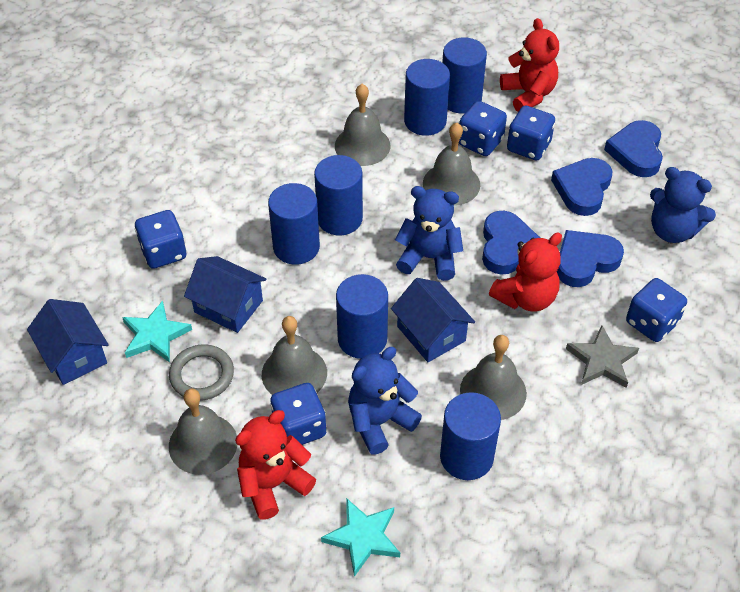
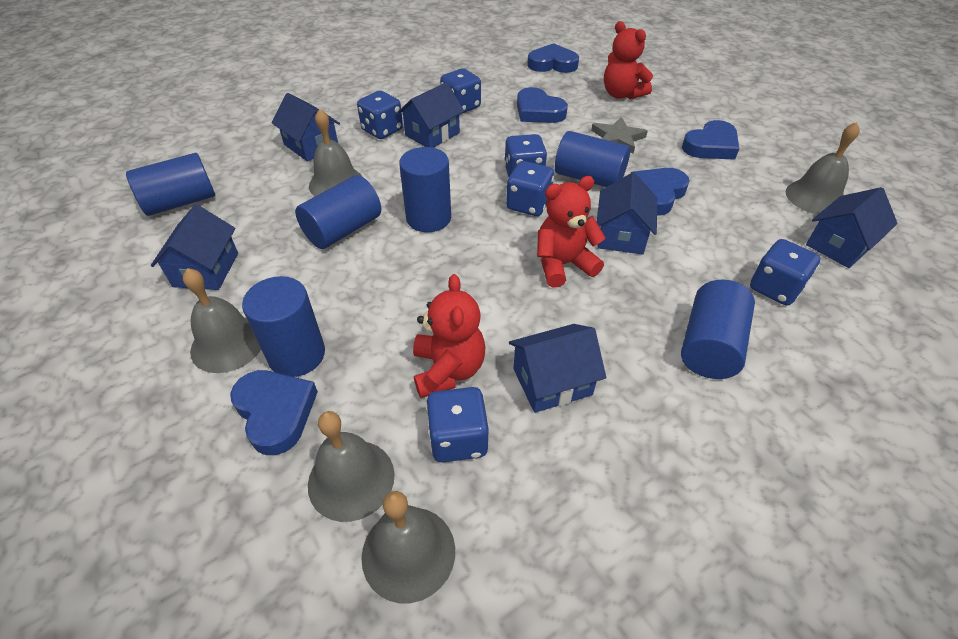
blue dice: 5 -> 6
blue heart: 4 -> 5
blue house: 3 -> 6
blue teddy bear: 3 -> 0
grey ring: 1 -> 0
turquoise star: 2 -> 0

